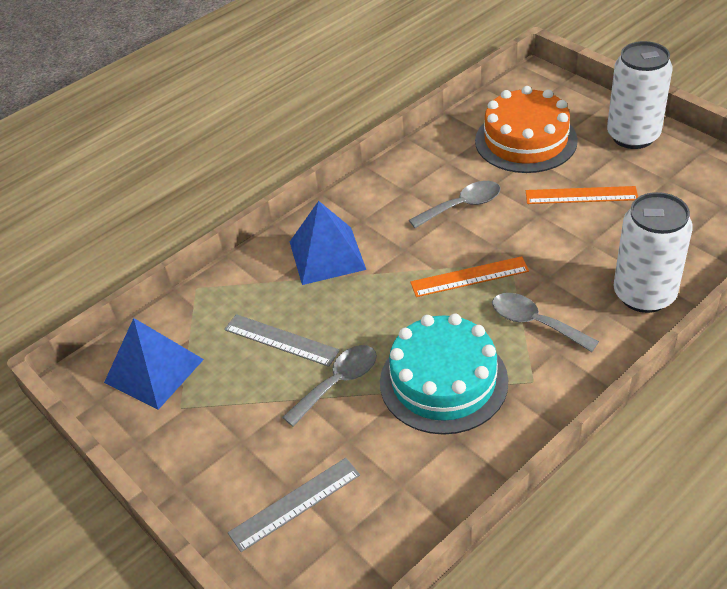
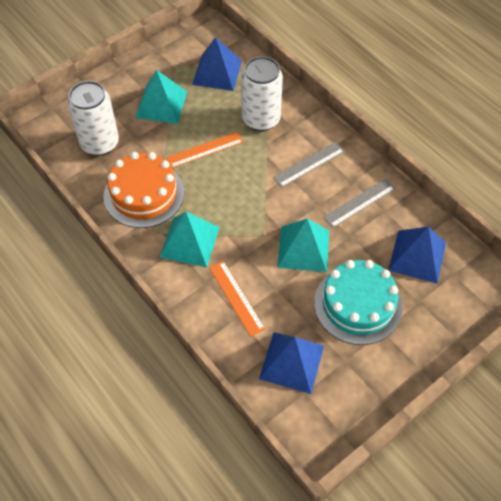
blue pyramid: 2 -> 3
grey spoon: 3 -> 0
turquoise pyramid: 0 -> 3

